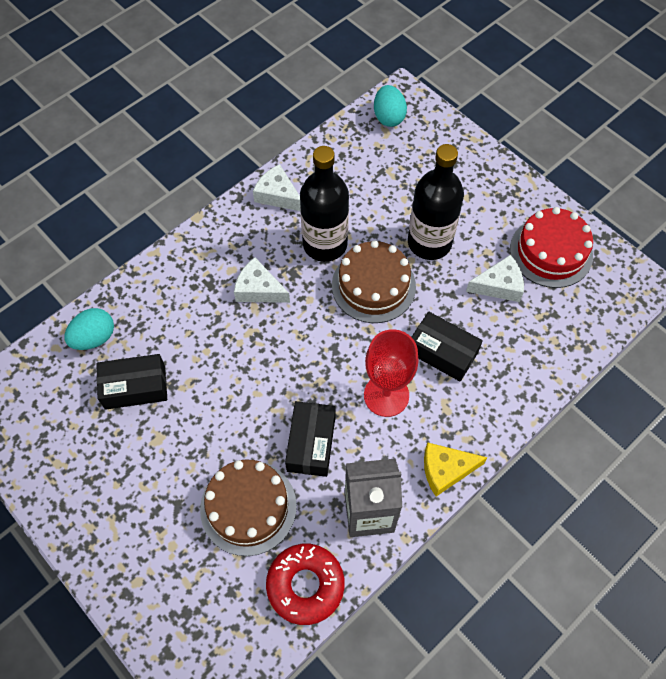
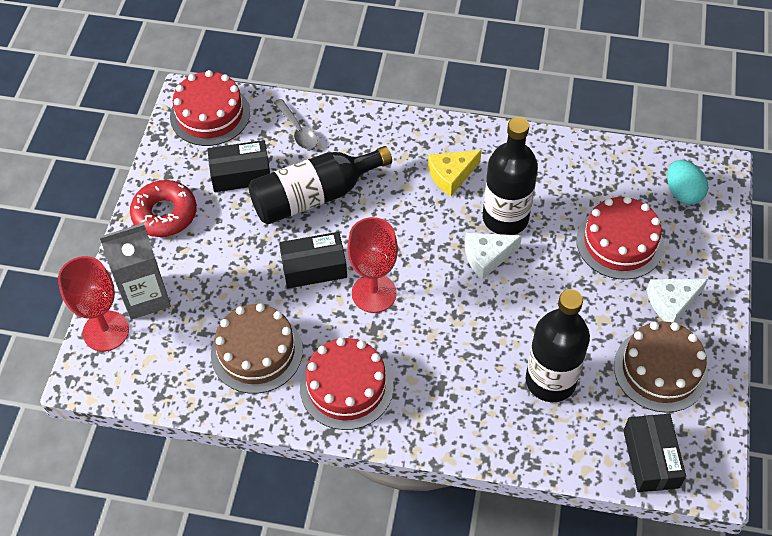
black bottle: 2 -> 3
grey spoon: 0 -> 1
red cake: 1 -> 3
red goblet: 1 -> 2
turquoise egg: 2 -> 1
white cheese: 3 -> 2

